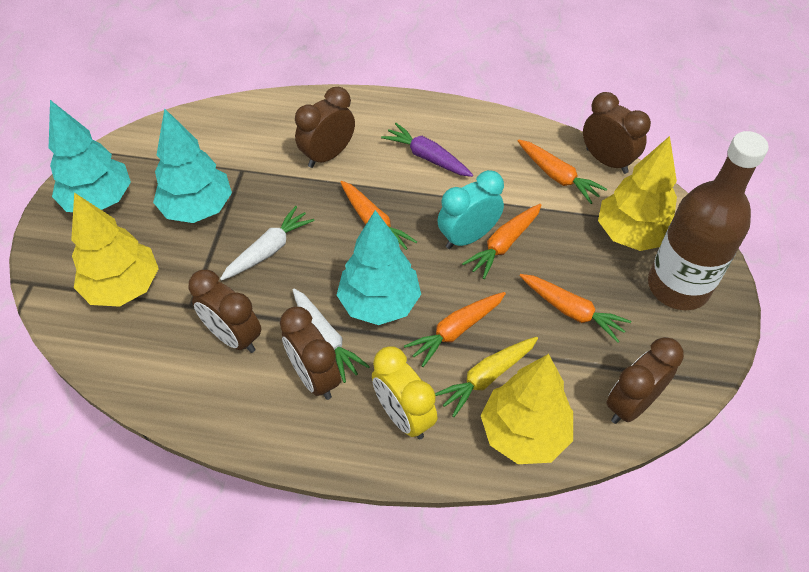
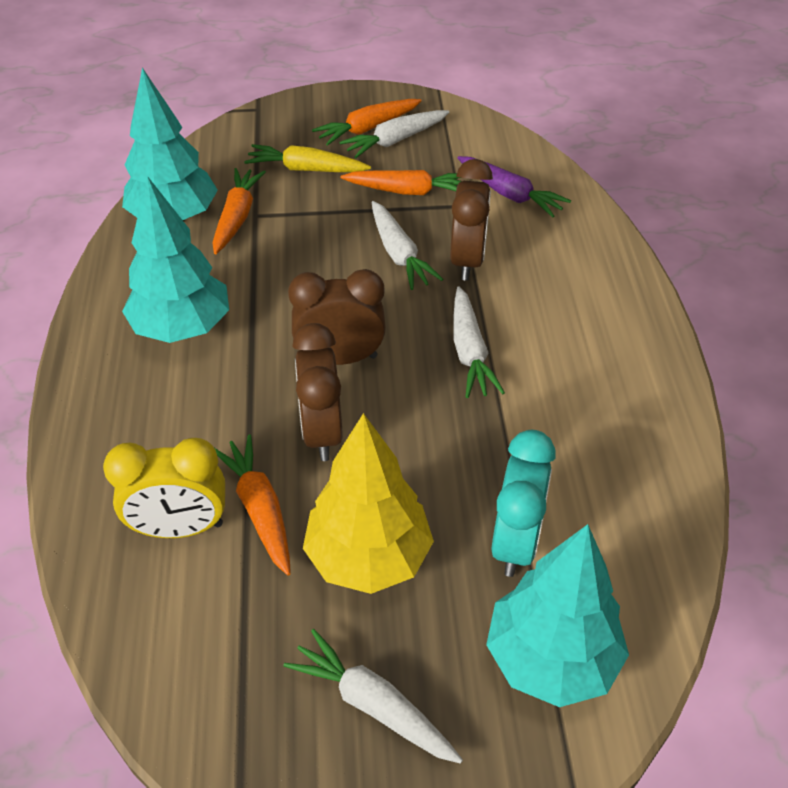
brown bottle: 1 -> 0
brown clock: 5 -> 3
orange carrot: 5 -> 4
white carrot: 2 -> 4
yellow tree: 3 -> 1

